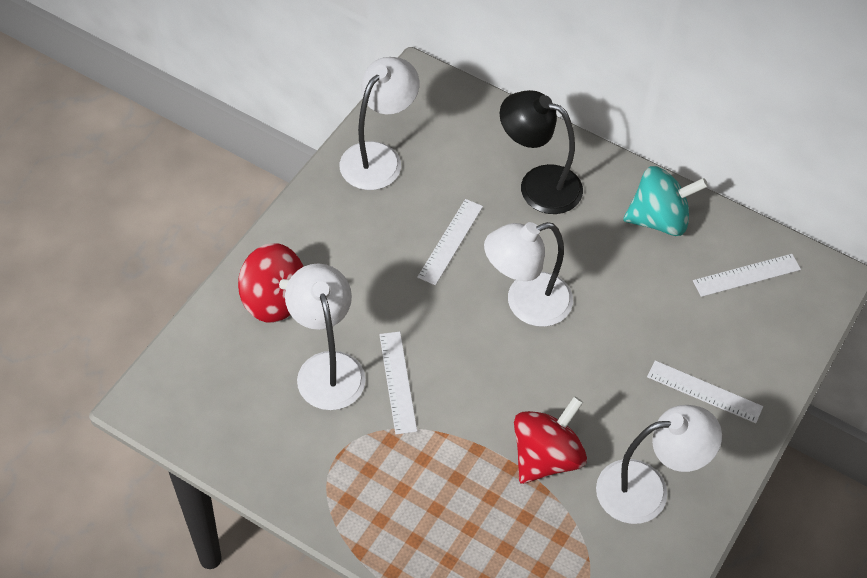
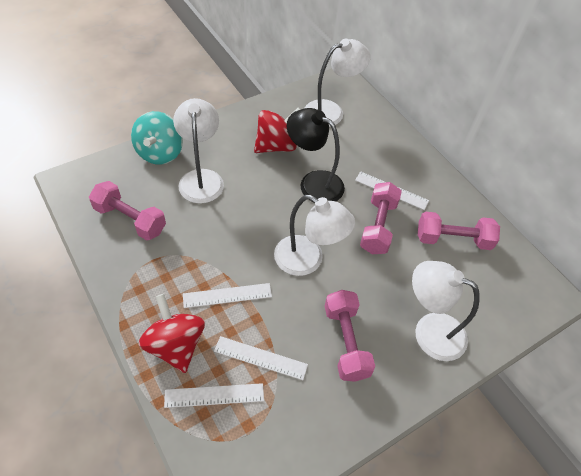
pink dumbbell: 0 -> 4

